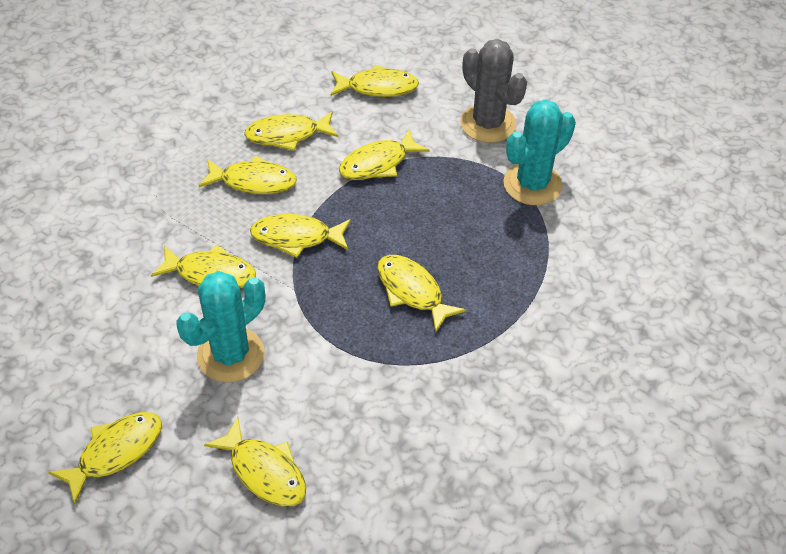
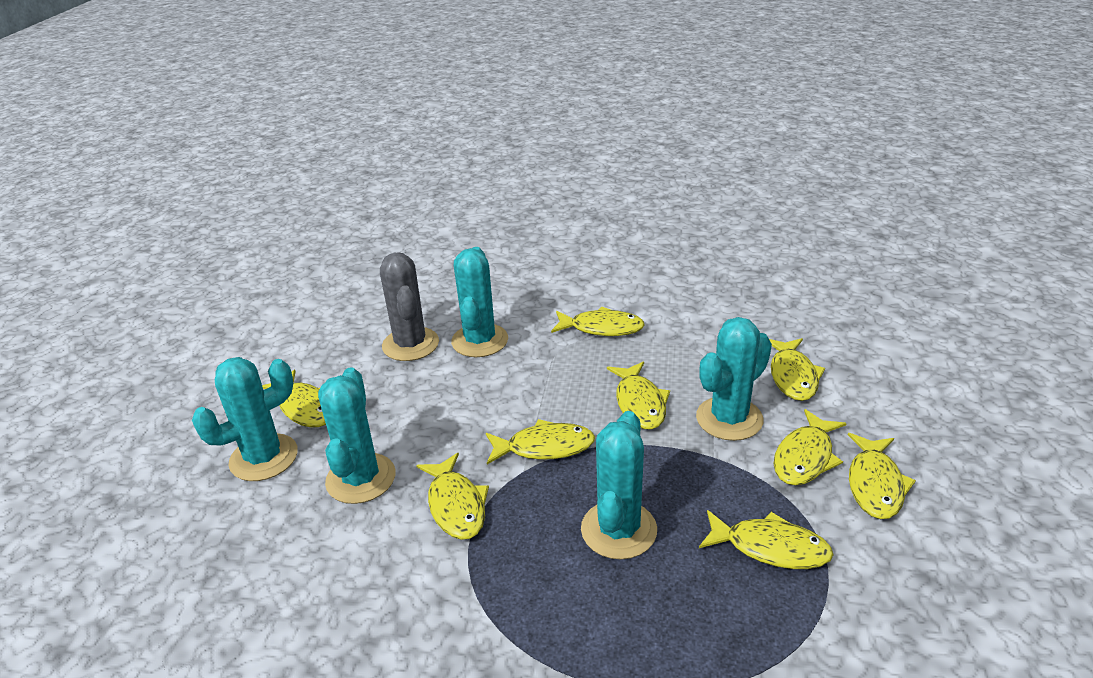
turquoise cactus: 2 -> 5

